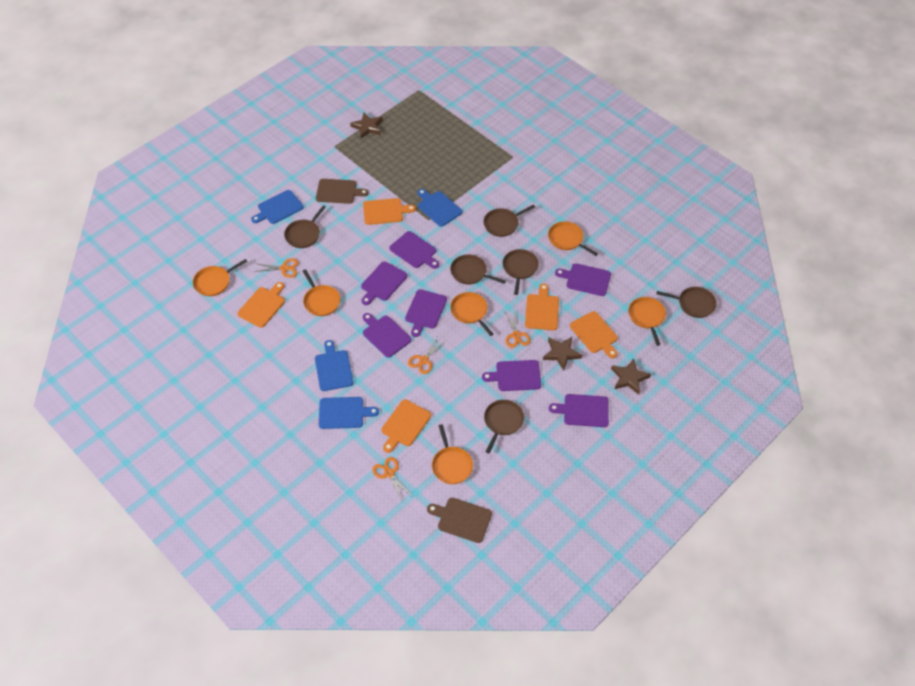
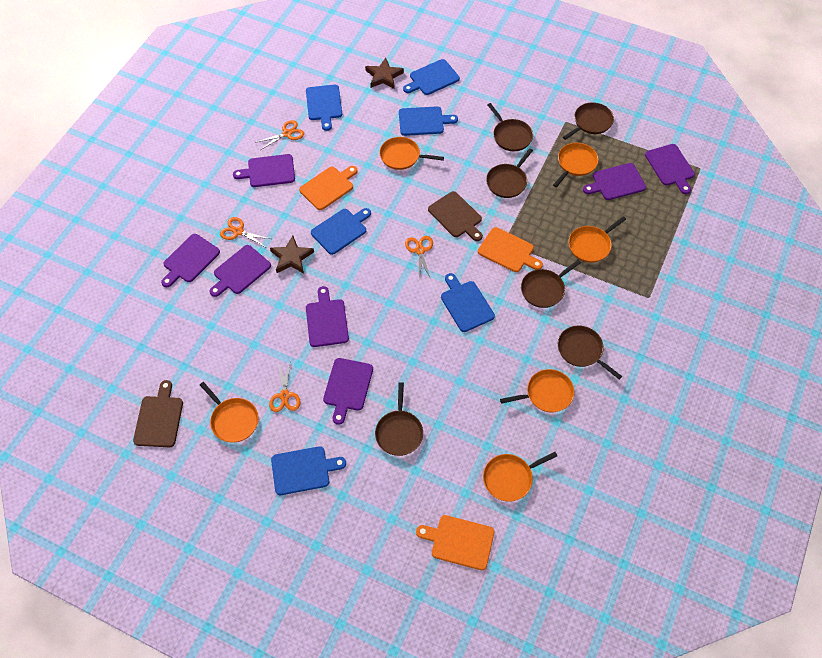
blue cutting board: 4 -> 6
brown star: 3 -> 2
orange cutting board: 5 -> 3

